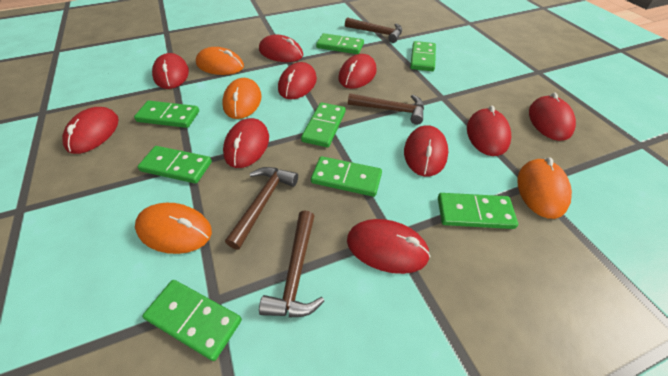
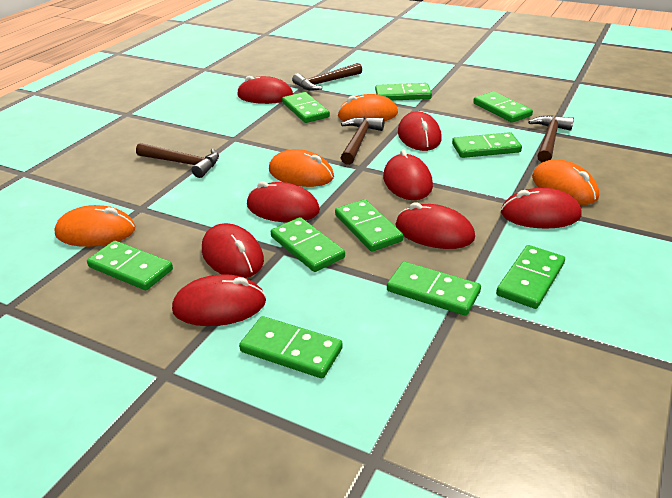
green domino: 8 -> 10
red mouse: 10 -> 8

